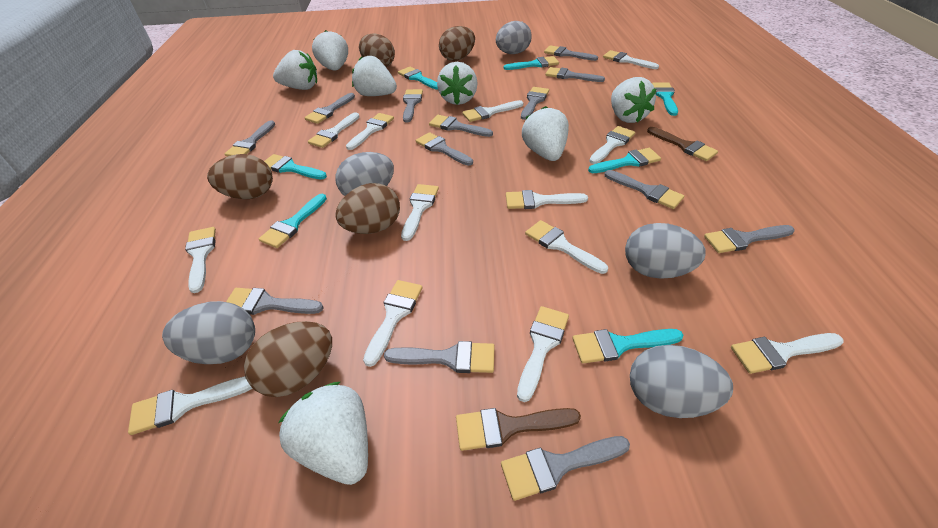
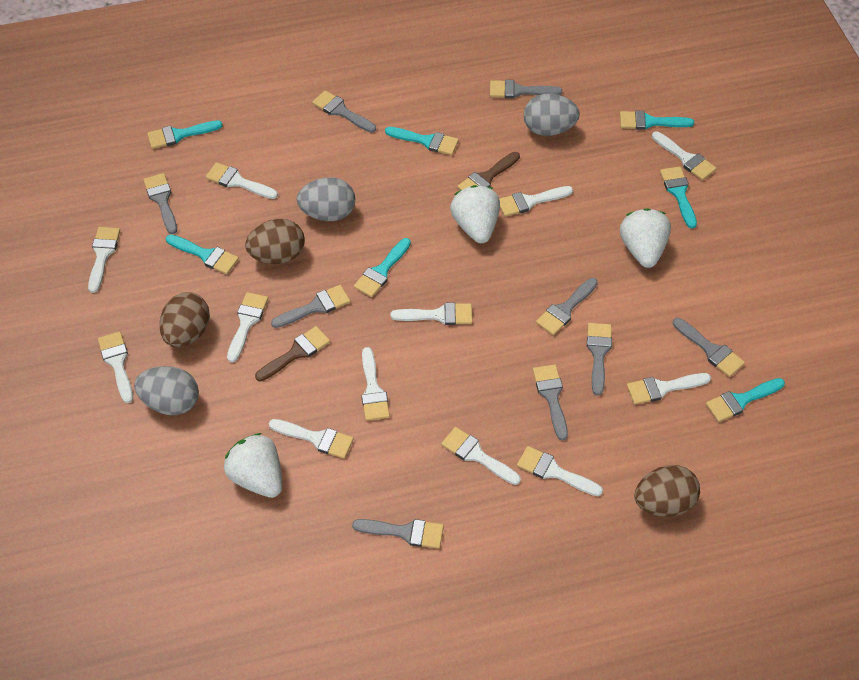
brown egg: 5 -> 3
grey brush: 13 -> 9
grey egg: 5 -> 3
white brush: 13 -> 12
white strawberry: 7 -> 3

